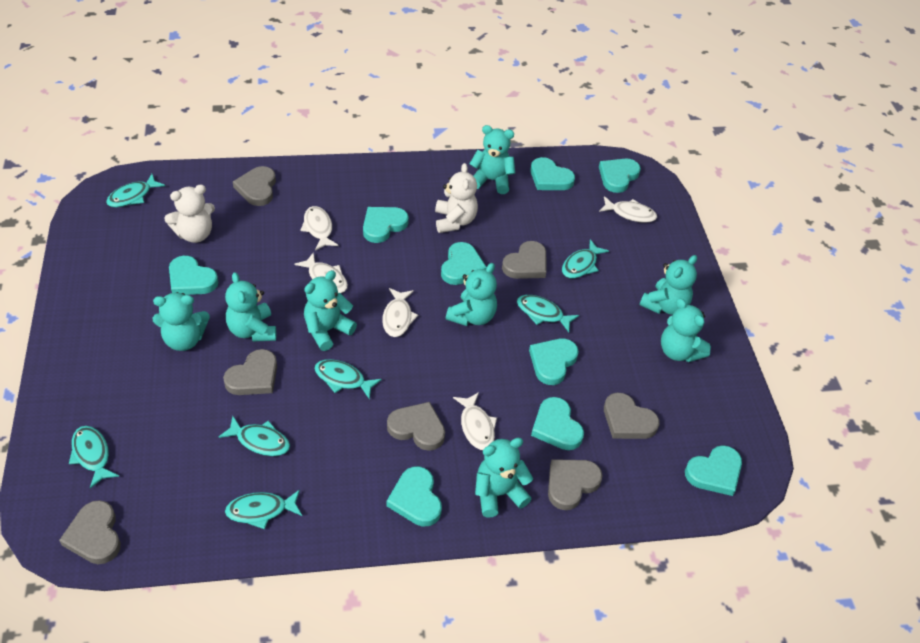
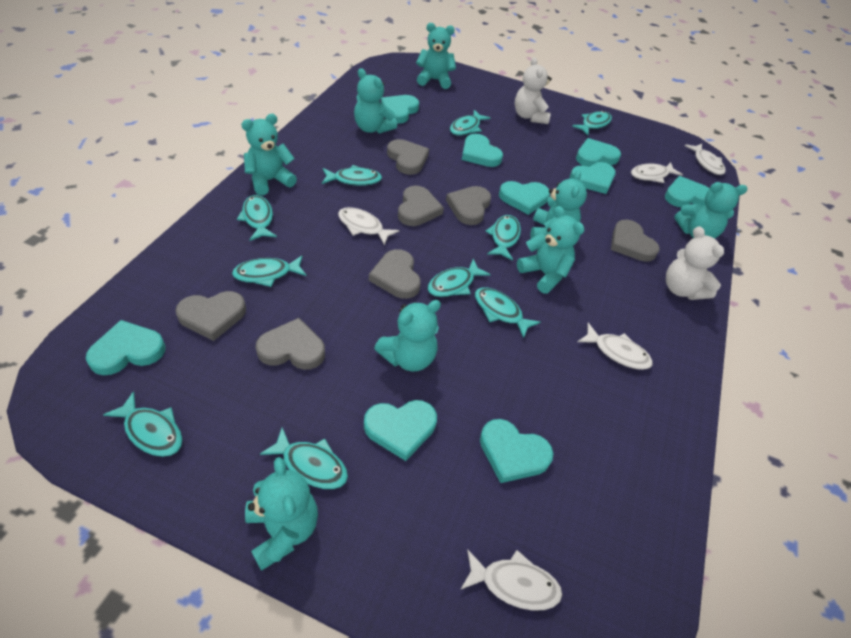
turquoise fish: 7 -> 10

